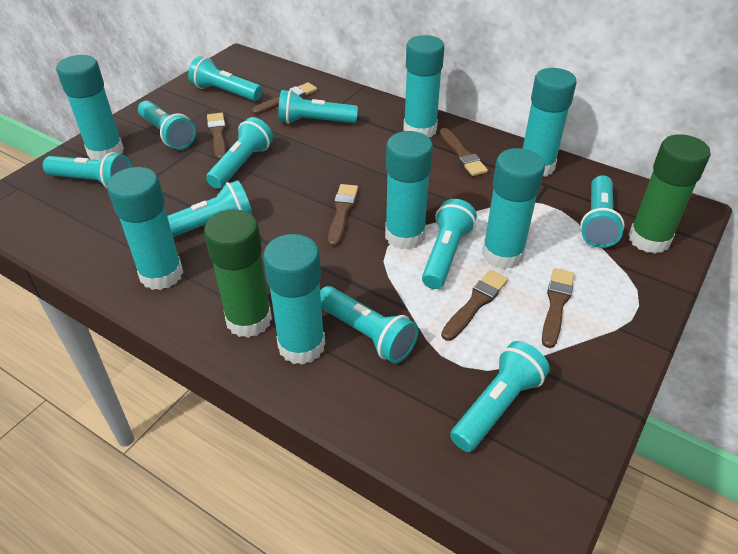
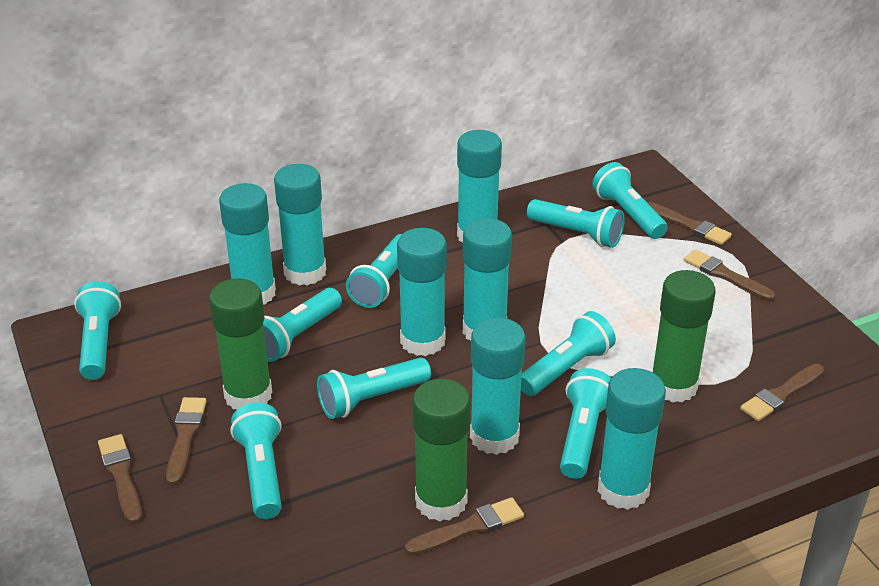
green glue stick: 2 -> 3
turquoise flashlight: 10 -> 9

